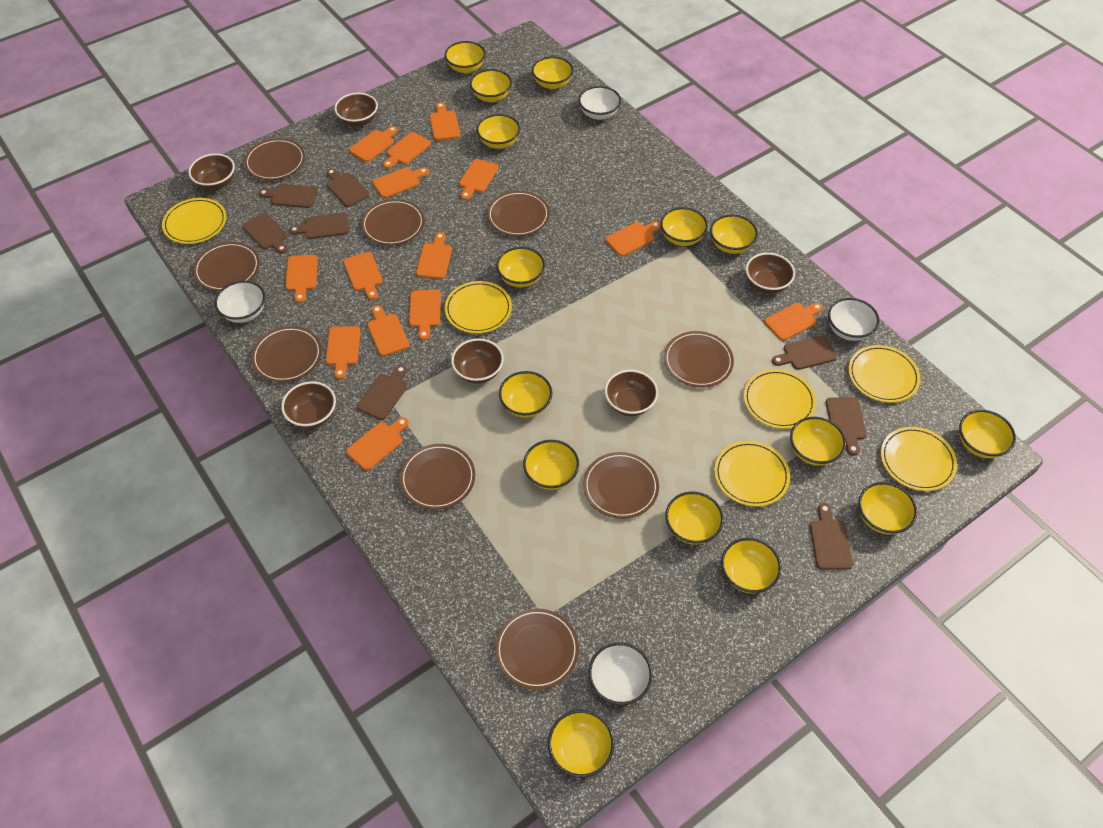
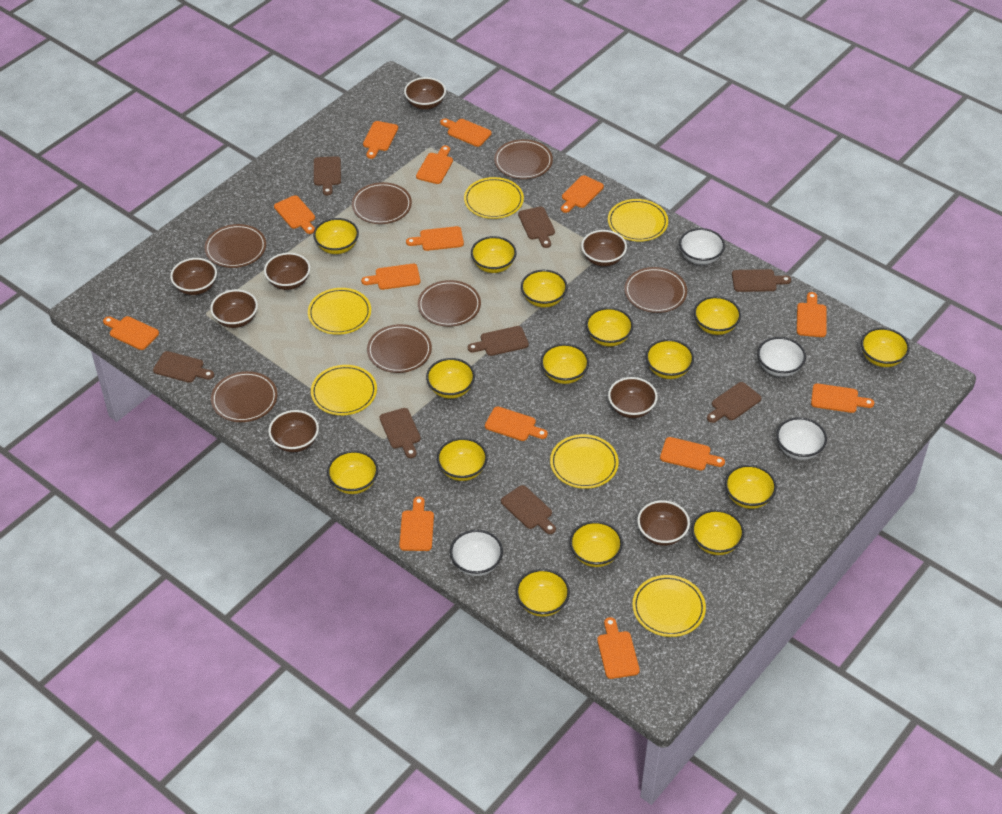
brown bowl: 6 -> 8
brown plate: 9 -> 7

